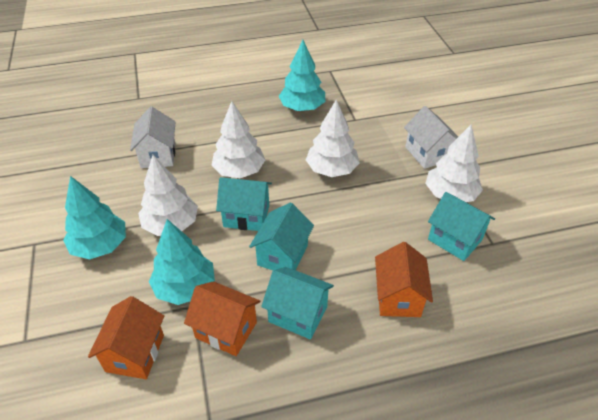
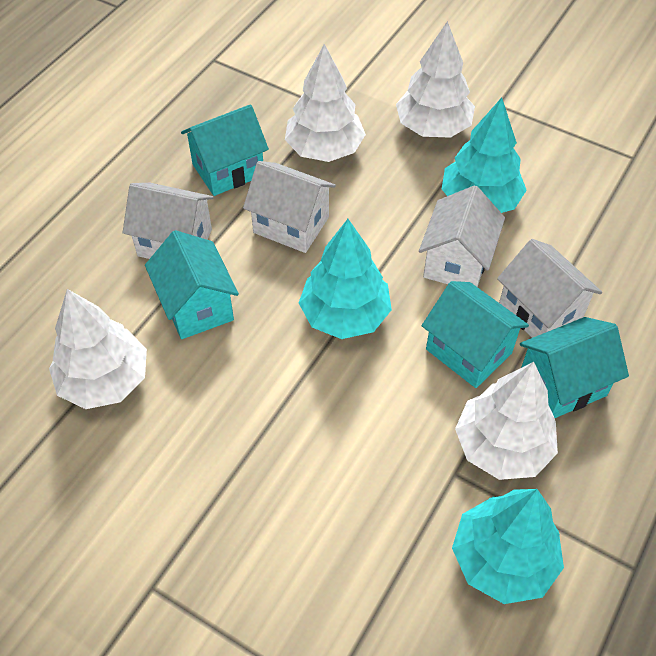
orange house: 3 -> 0
white house: 2 -> 4

